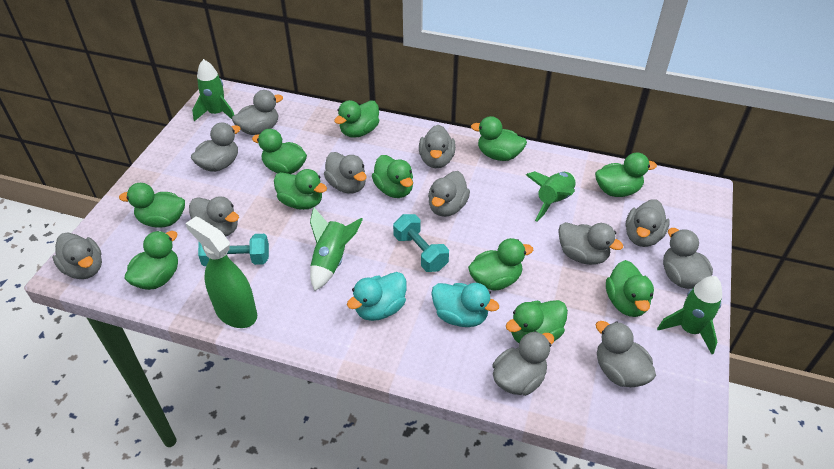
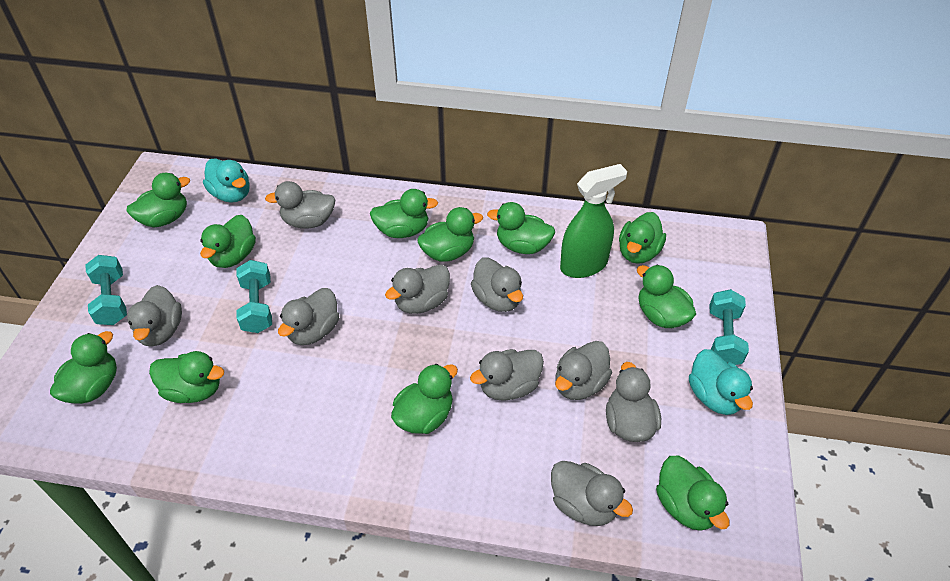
green rocket: 4 -> 0
grey duck: 12 -> 9
turquoise dumbbell: 2 -> 3

